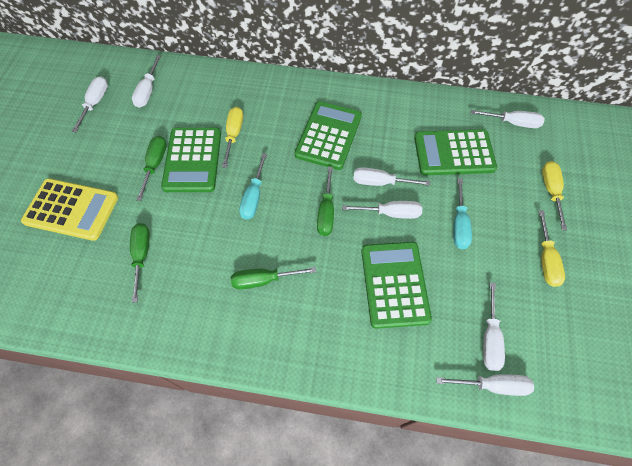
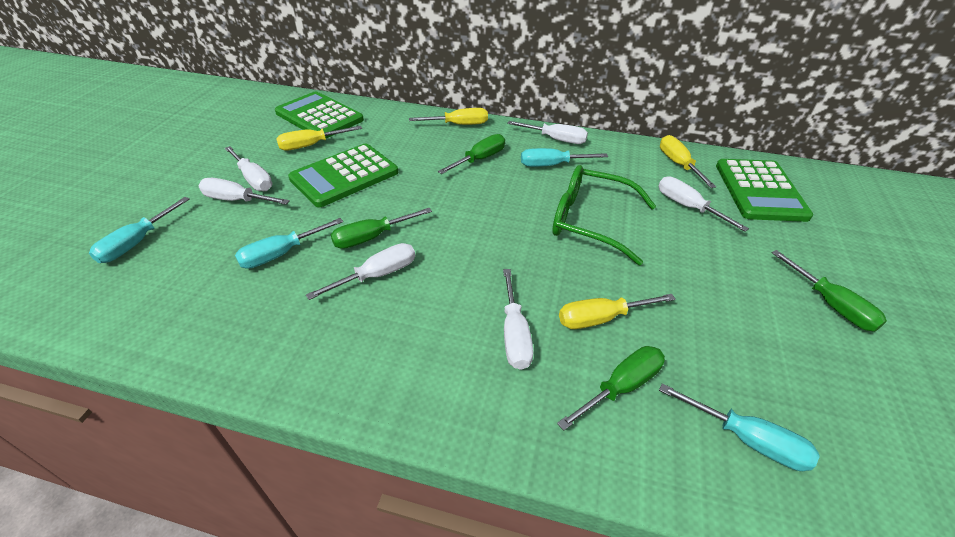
green calculator: 4 -> 3
green glasses: 0 -> 1
turquoise screwdriver: 2 -> 4
white screwdriver: 7 -> 6
yellow calculator: 1 -> 0
yellow screwdriver: 3 -> 4

